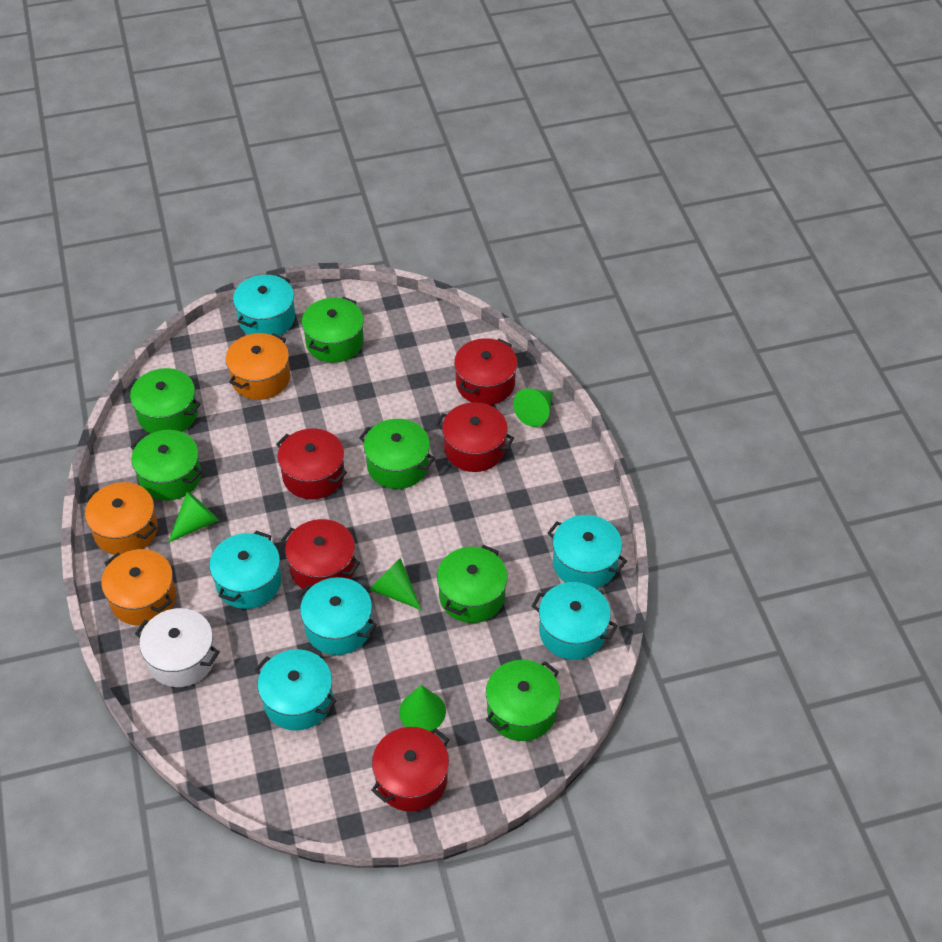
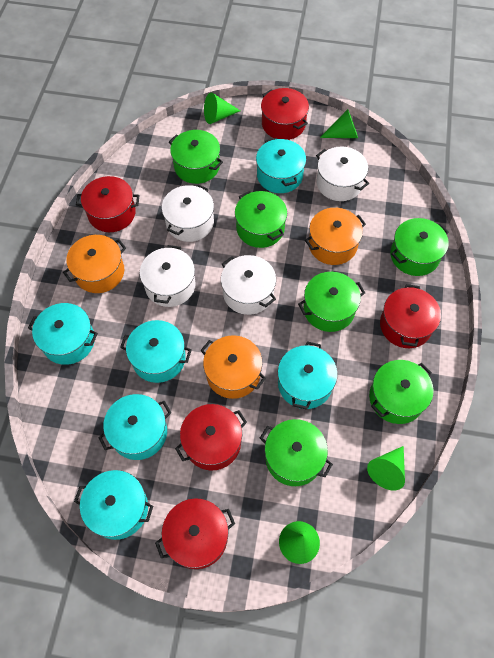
white pot: 1 -> 4

